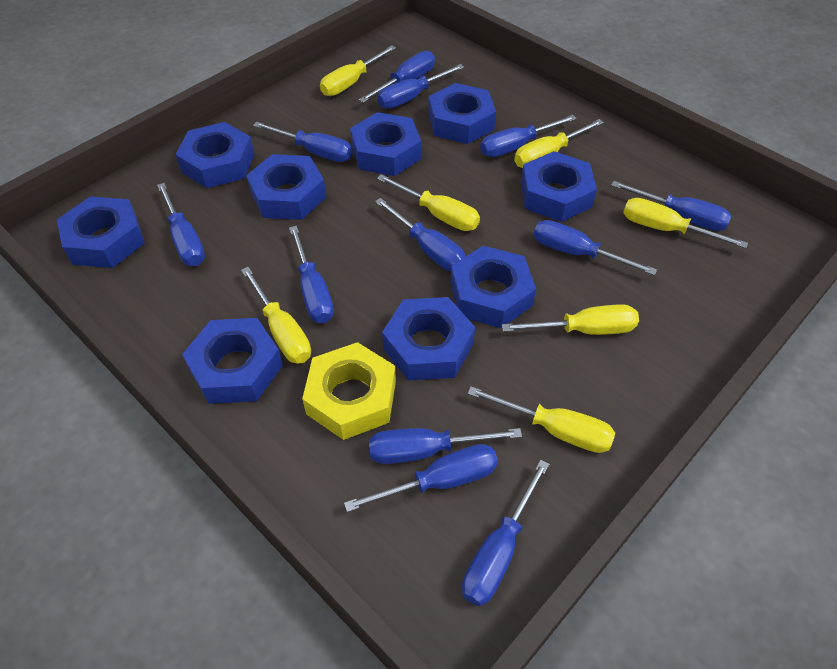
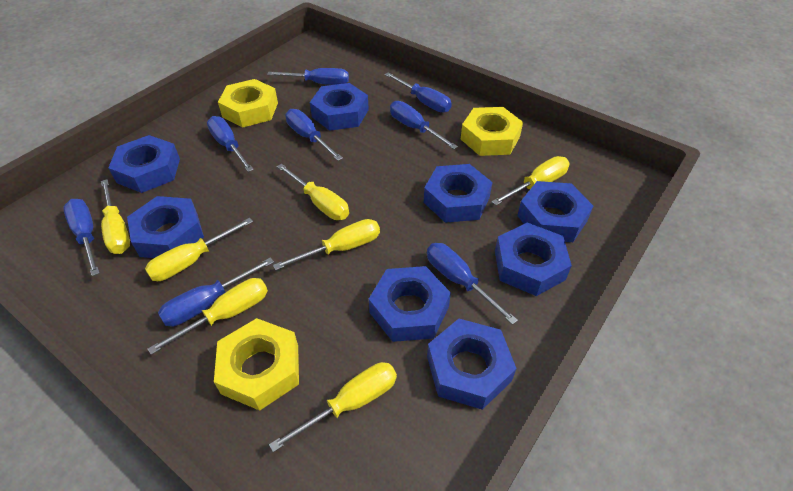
blue nut: 9 -> 8
blue screwdriver: 12 -> 8
yellow nut: 1 -> 3

